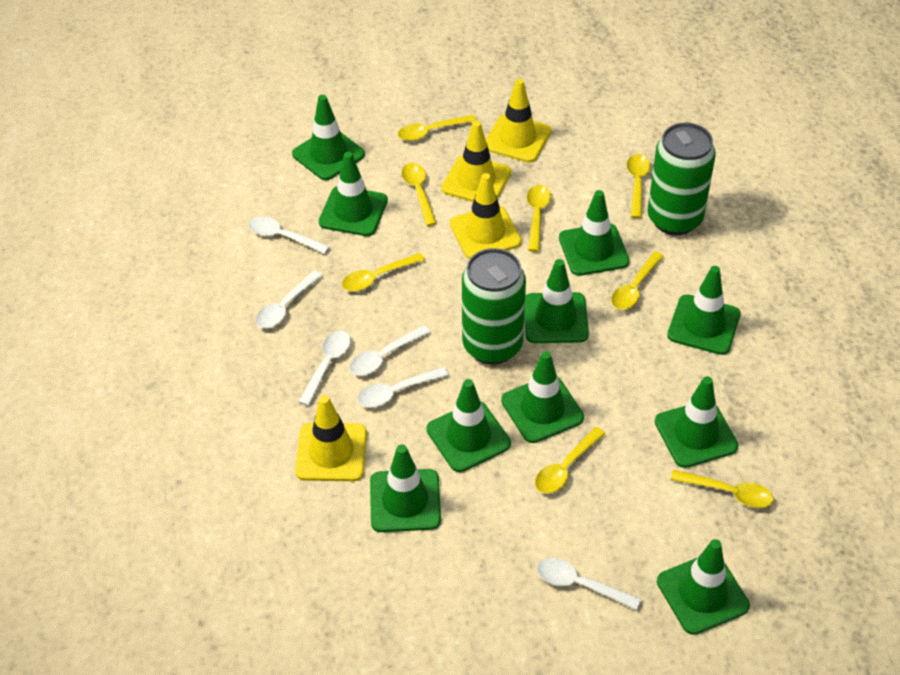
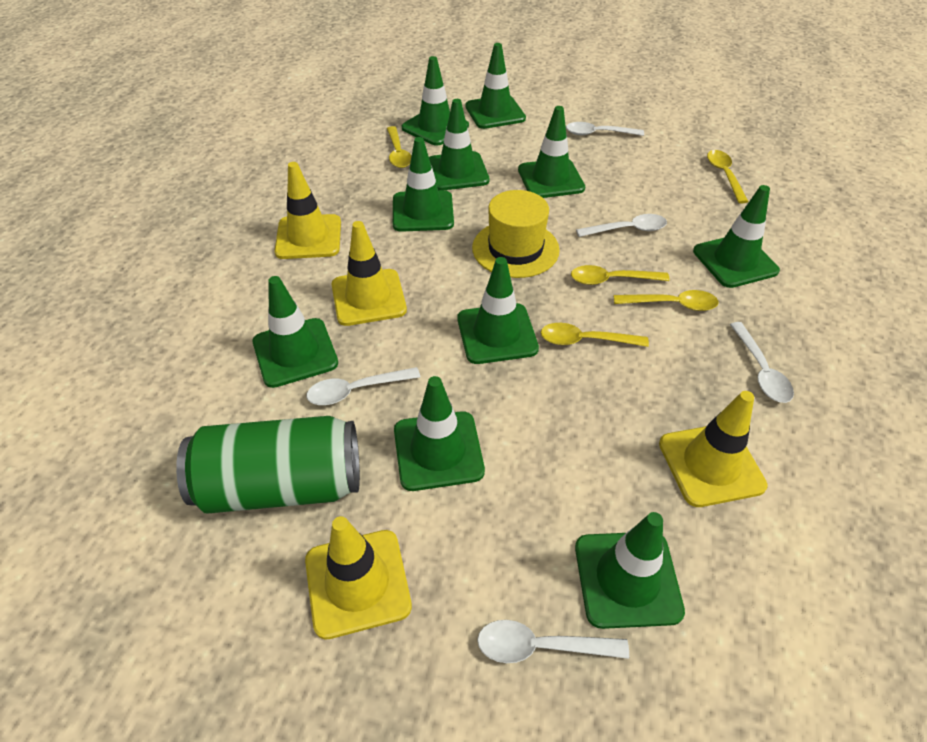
green can: 2 -> 1
white spoon: 6 -> 5
yellow hat: 0 -> 1
yellow spoon: 8 -> 5

